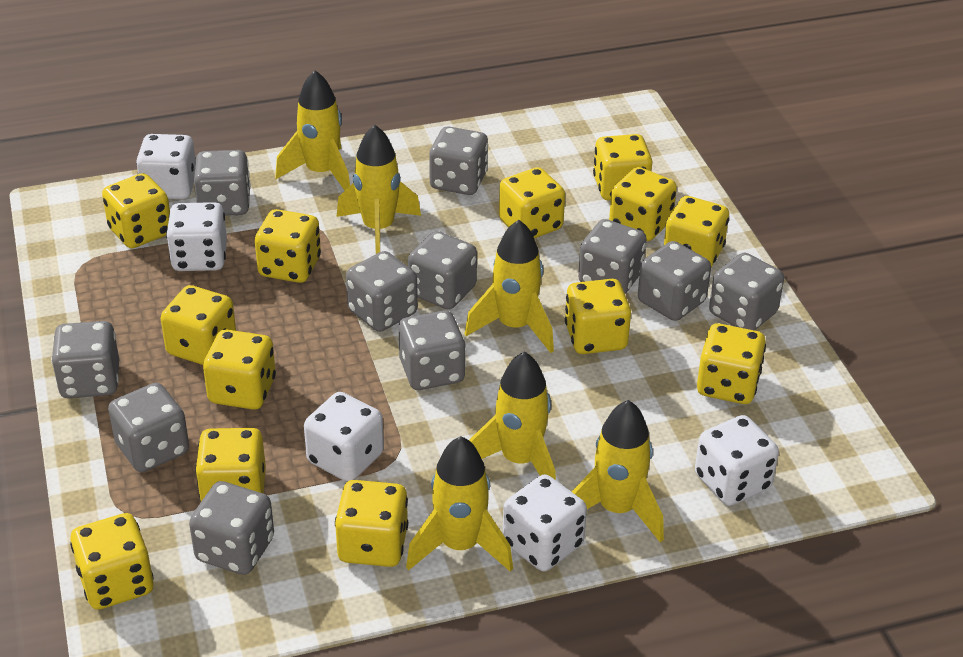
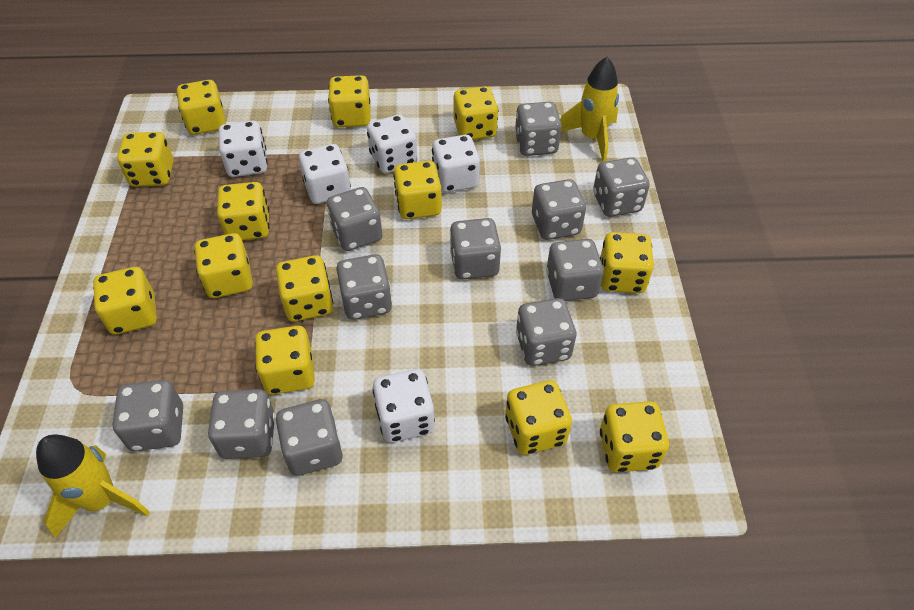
yellow rocket: 6 -> 2

